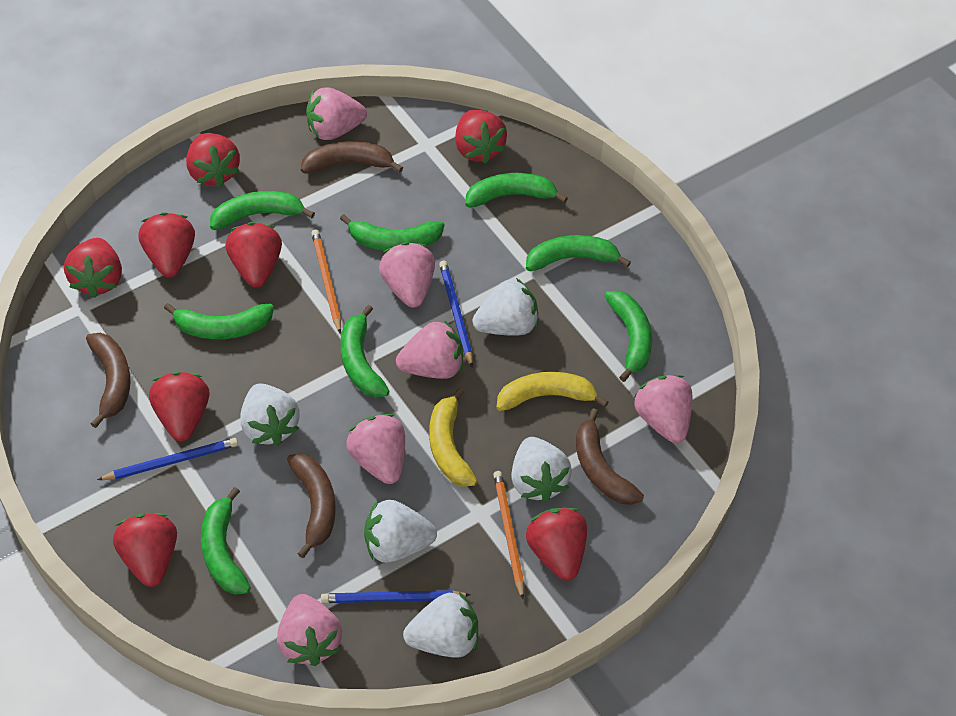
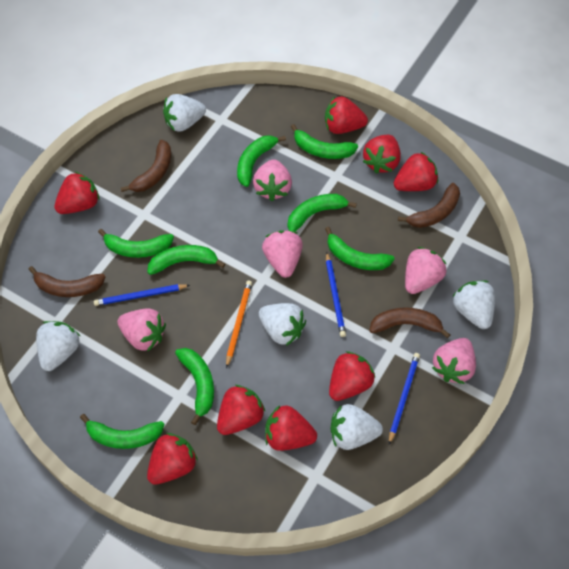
orange pencil: 2 -> 1
pink strawberry: 6 -> 5
yellow banana: 2 -> 0

